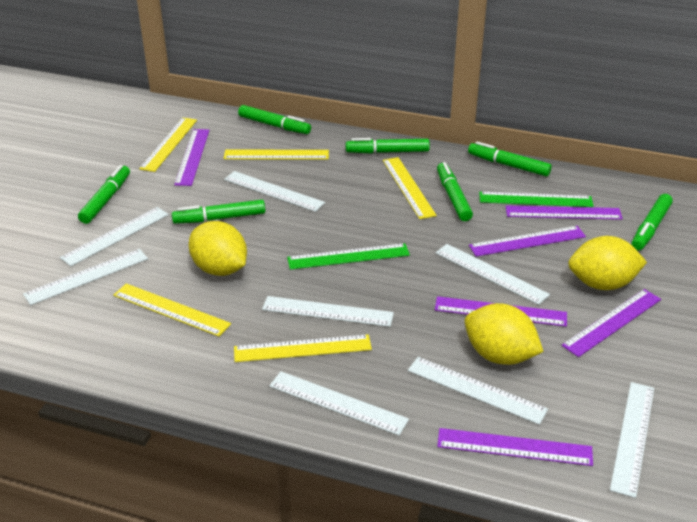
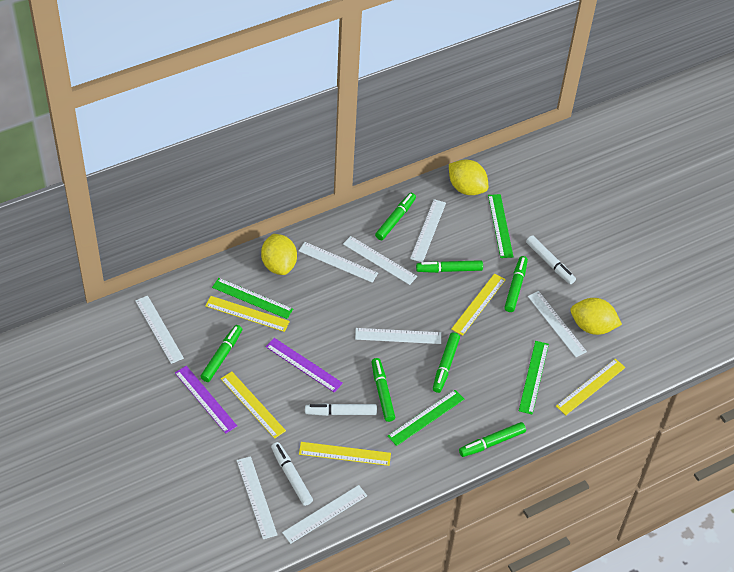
green ruler: 2 -> 4
purple ruler: 6 -> 2
white marker: 0 -> 3

